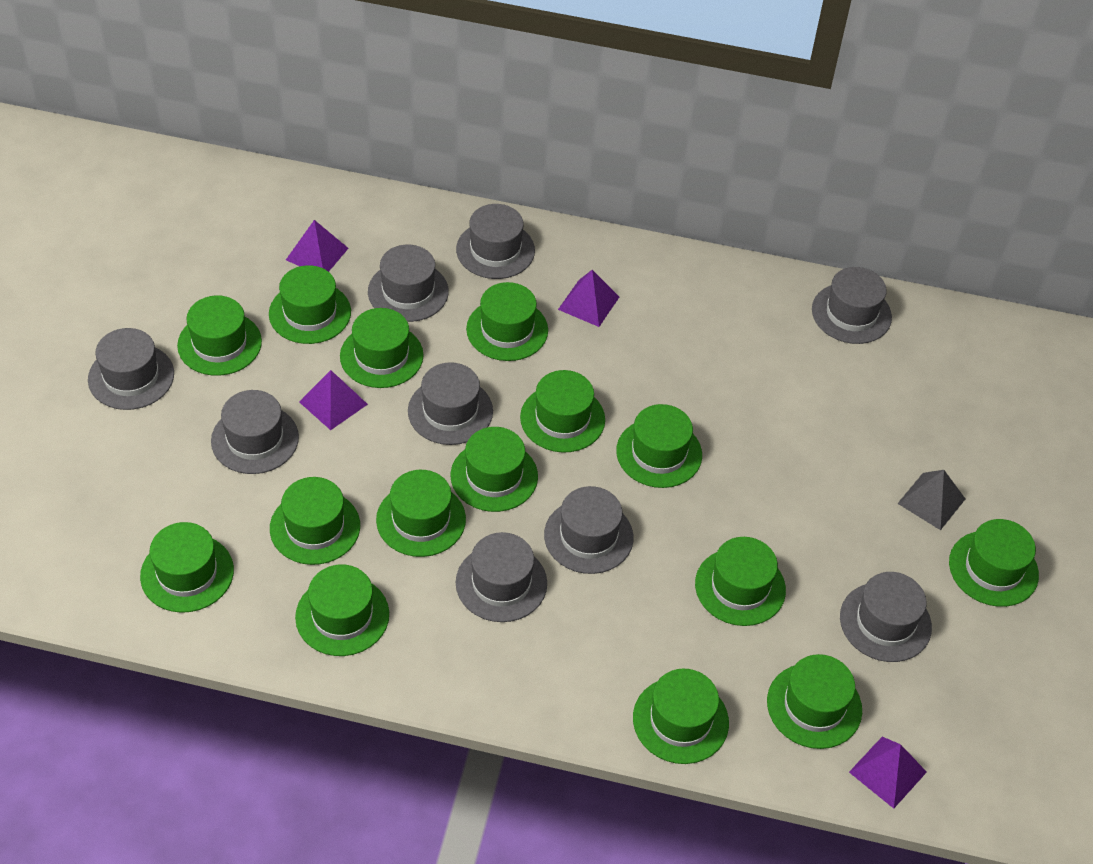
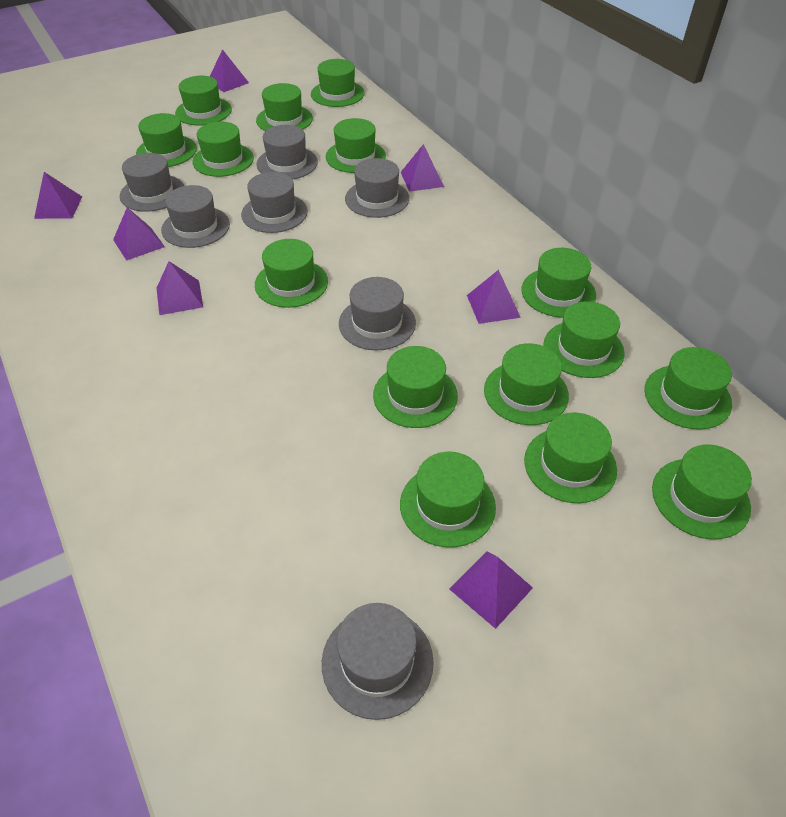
grey hat: 9 -> 7
grey pyramid: 1 -> 0
purple pyramid: 4 -> 7

